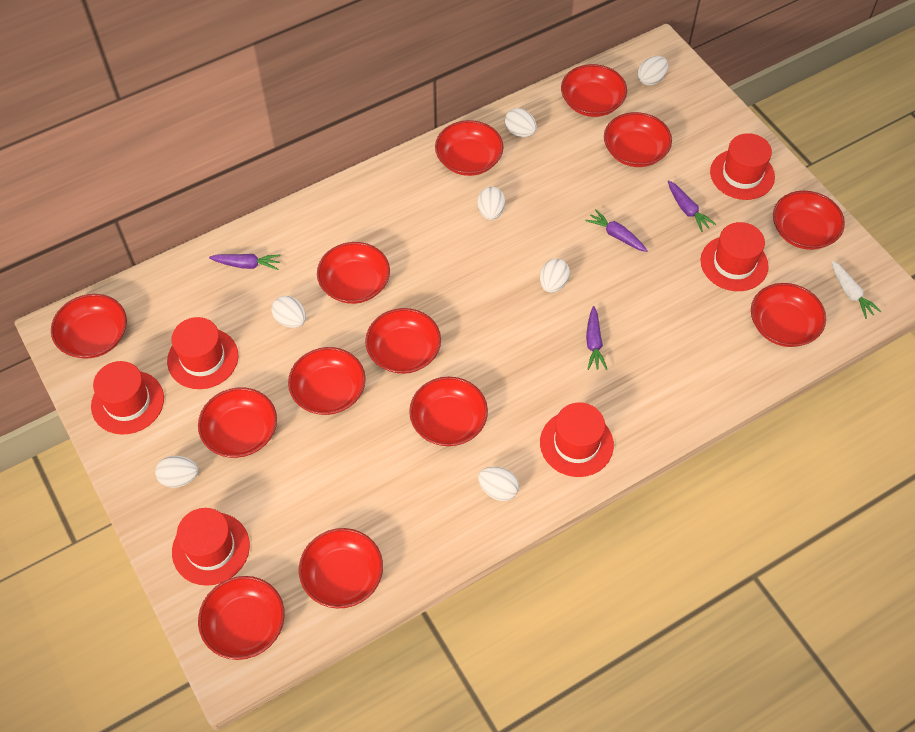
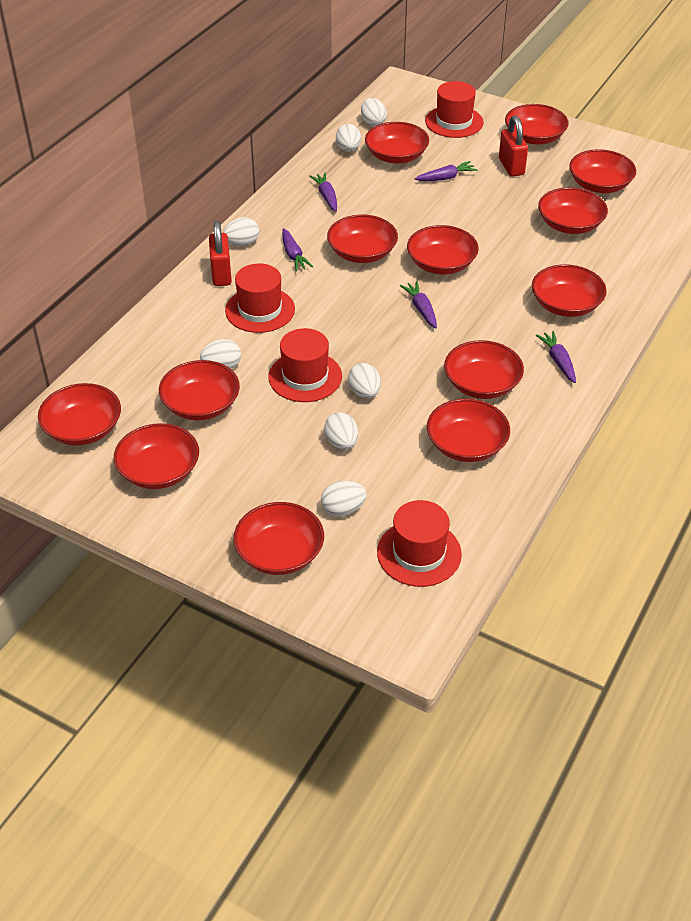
purple carrot: 4 -> 5
red hat: 6 -> 4
red padlock: 0 -> 2
white carrot: 1 -> 0

